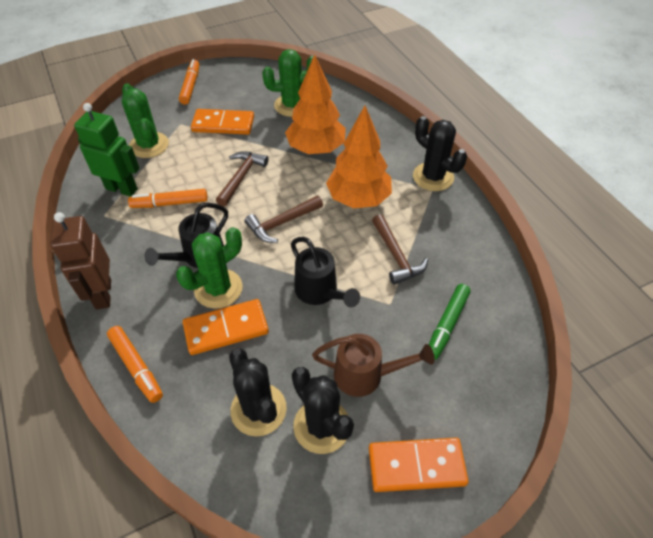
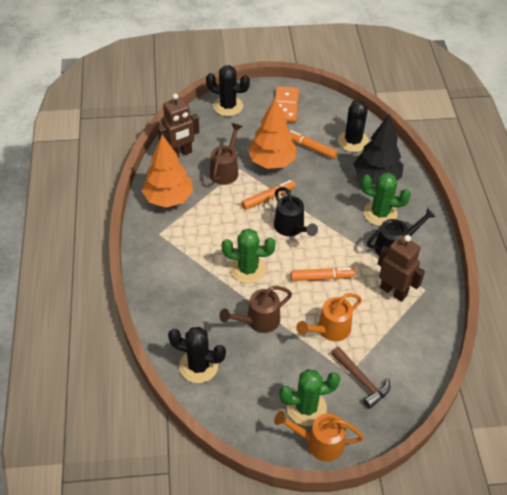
black tree: 0 -> 1
brown hammer: 3 -> 1
brown robot: 1 -> 2
brown watering can: 1 -> 2
green marker: 1 -> 0
green robot: 1 -> 0
orange domino: 3 -> 1
orange watering can: 0 -> 2

